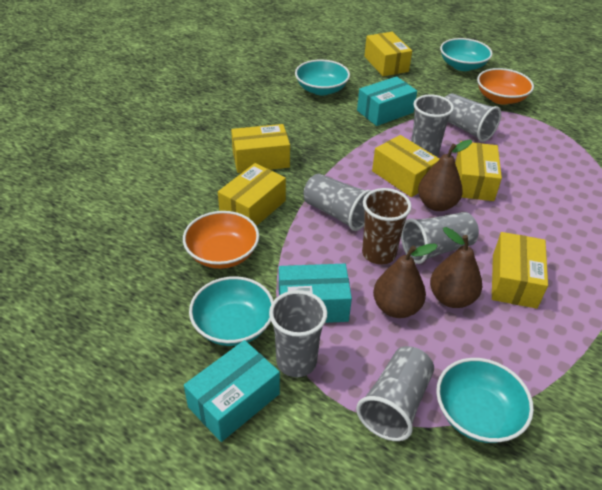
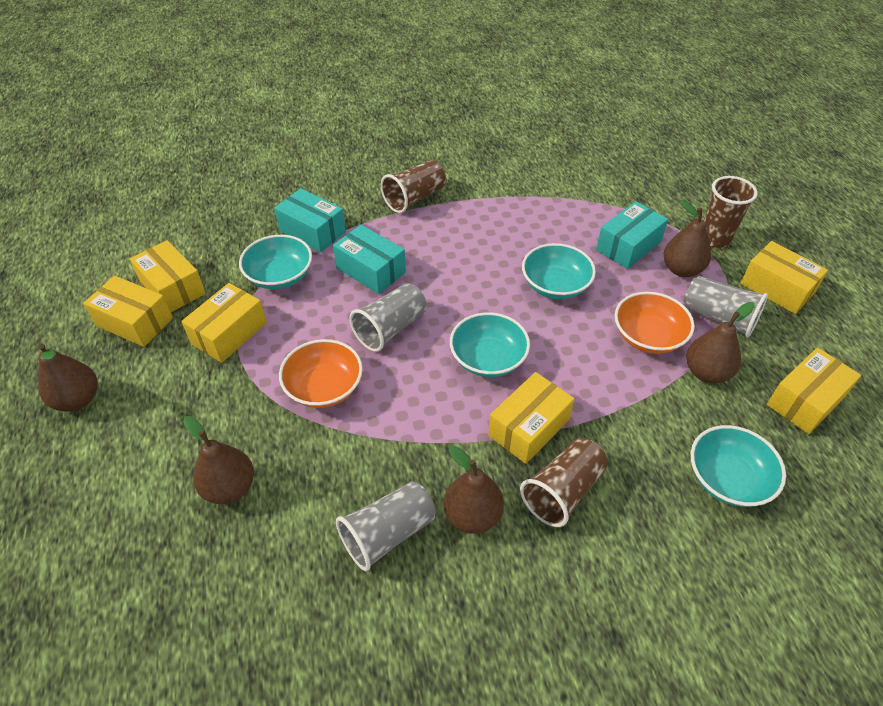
brown cup: 1 -> 3
brown pear: 3 -> 5
grey cup: 6 -> 3

